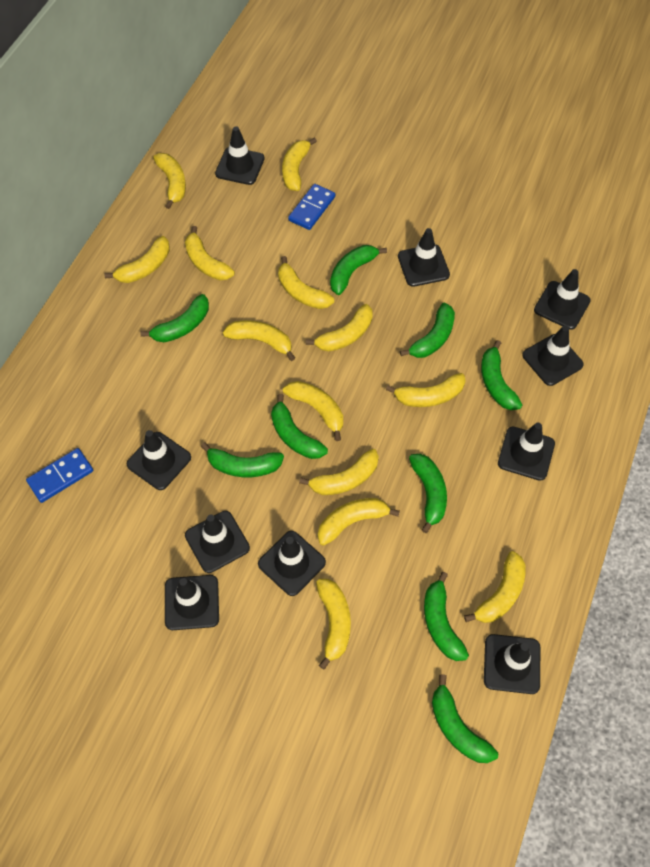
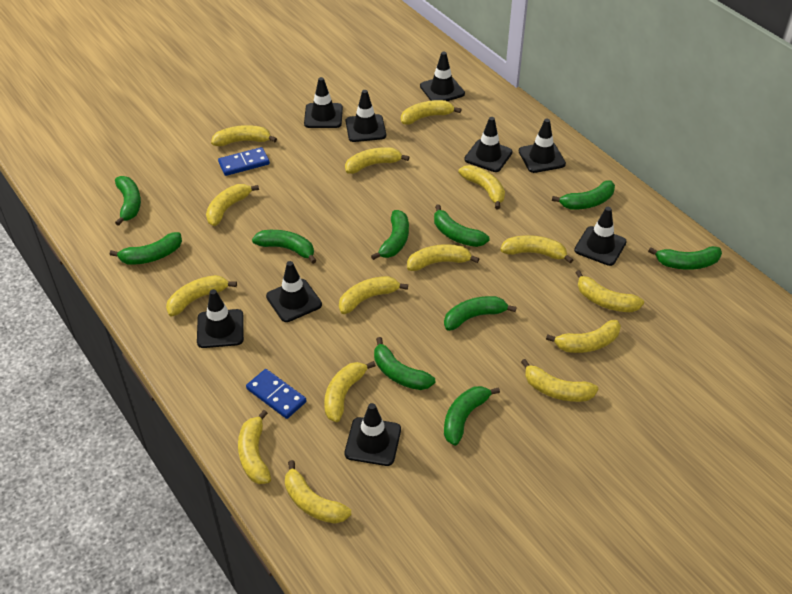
black traffic cone: 10 -> 9
green banana: 9 -> 10
yellow banana: 13 -> 15

